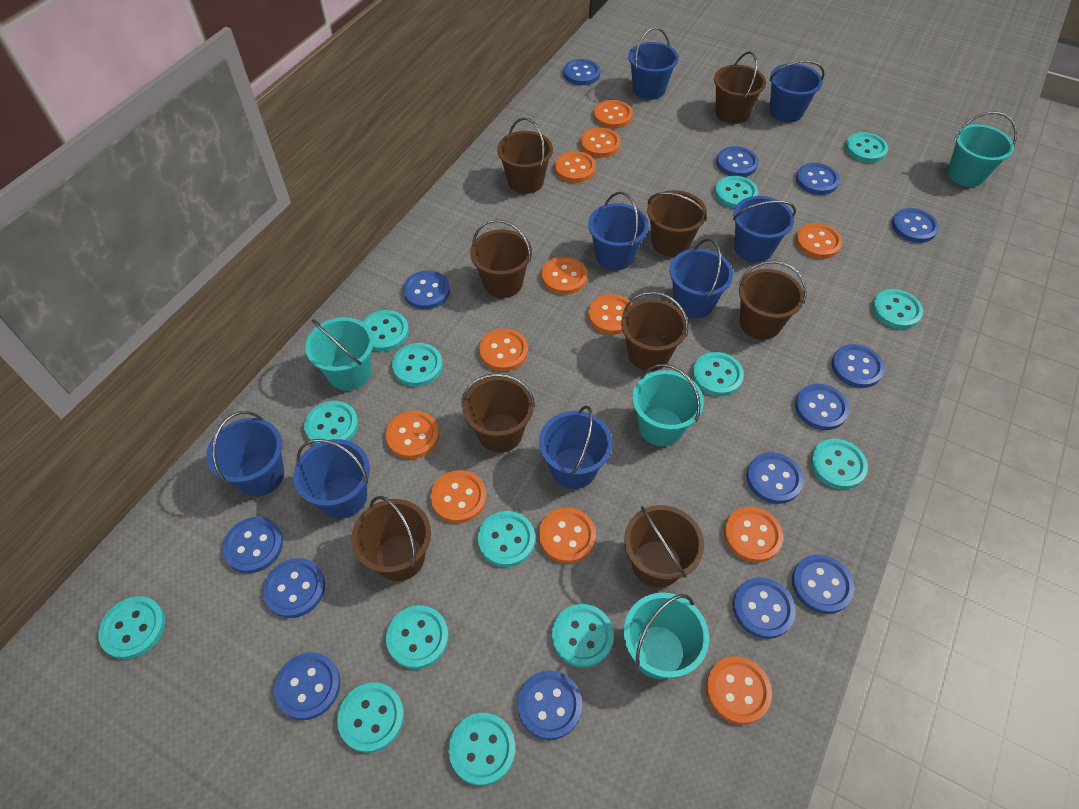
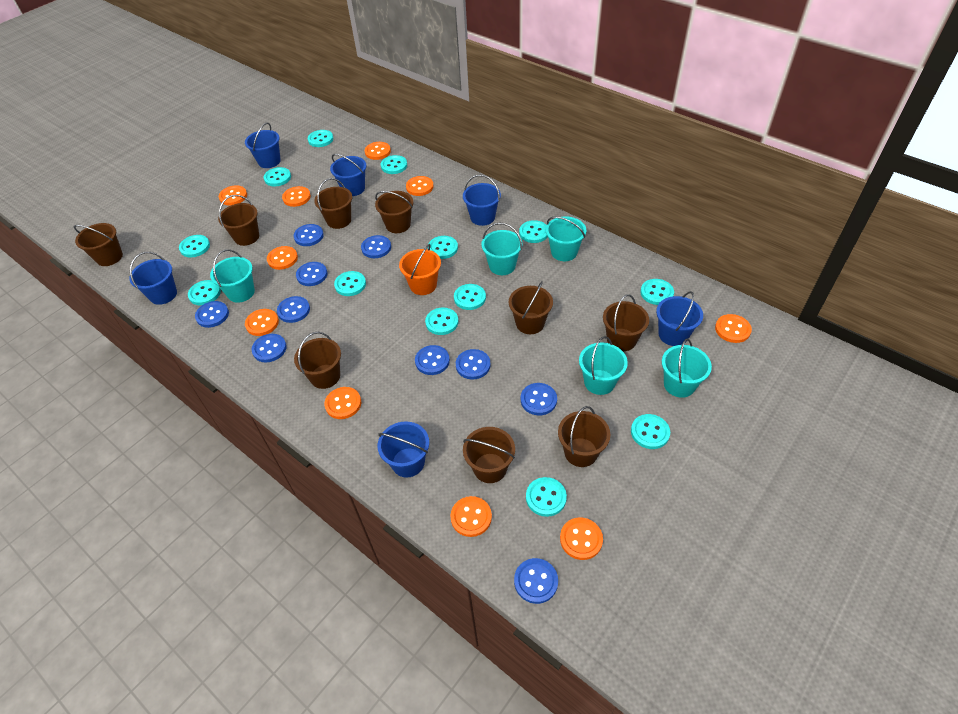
blue bucket: 8 -> 6
blue button: 14 -> 10
orange bucket: 0 -> 1
orange button: 12 -> 10
turquoise bucket: 4 -> 5
turquoise button: 14 -> 13

